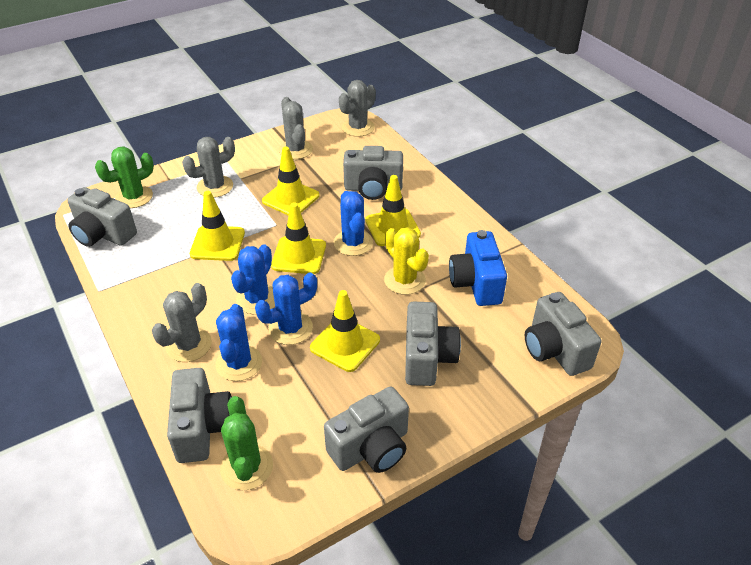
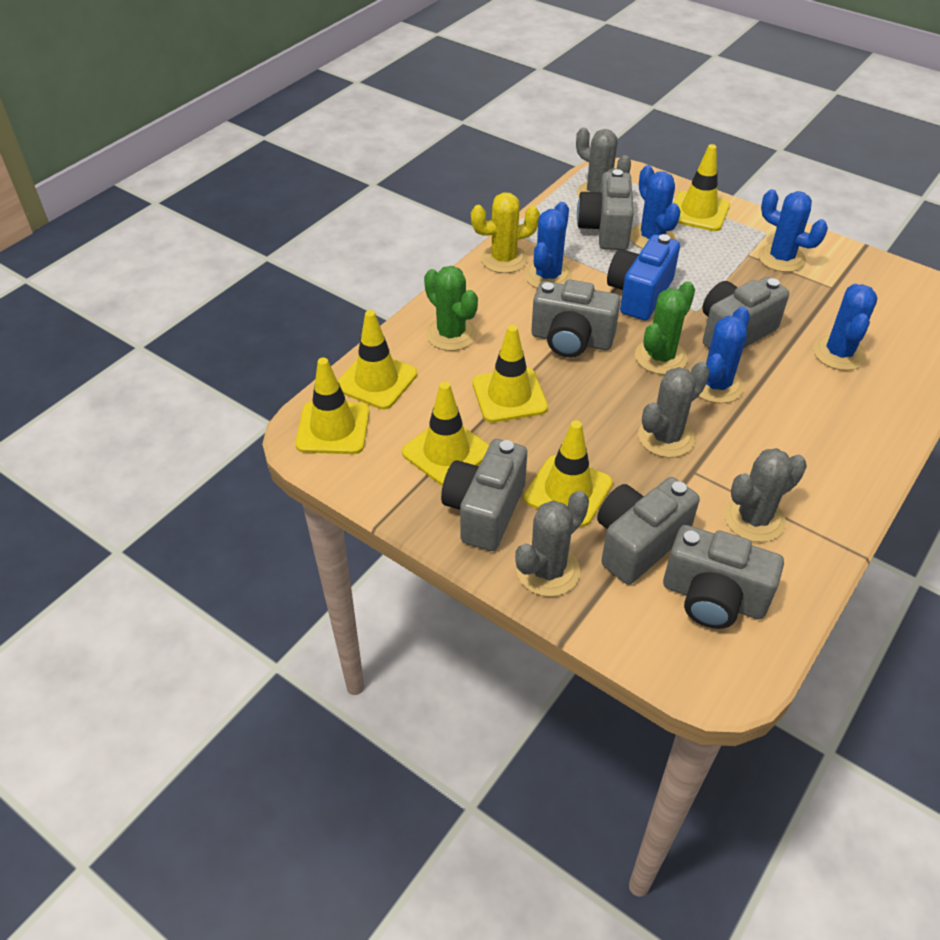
blue cactus: 4 -> 5
yellow traffic cone: 5 -> 6

